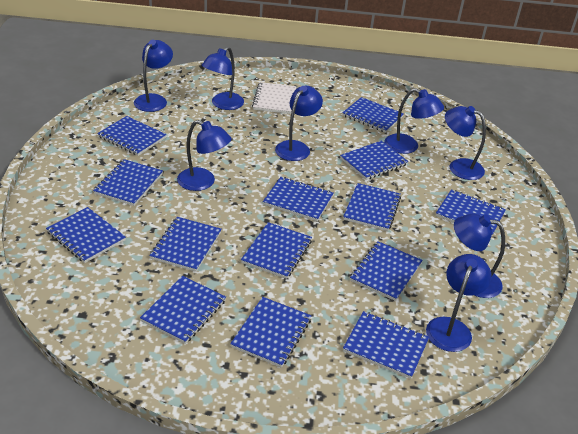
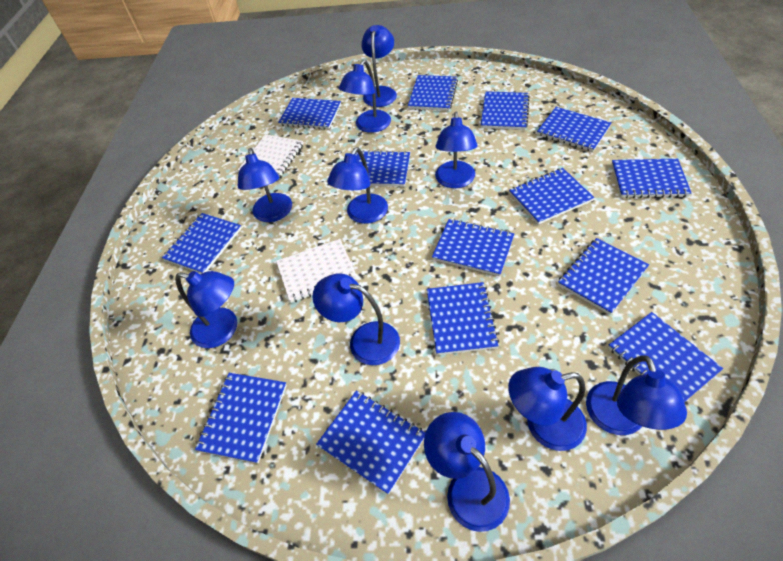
blue lamp: 8 -> 10
white notebook: 1 -> 2

